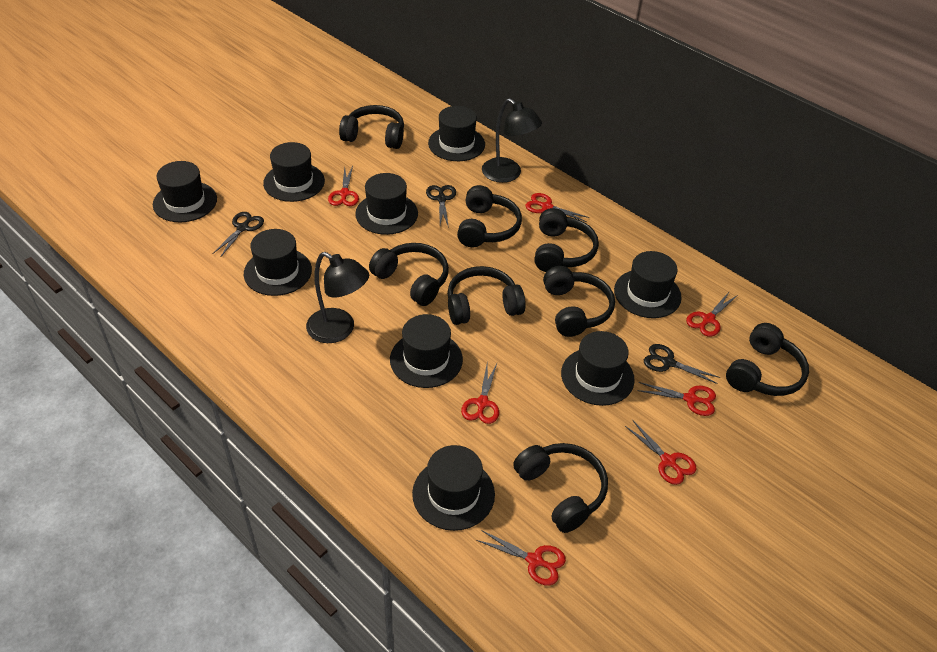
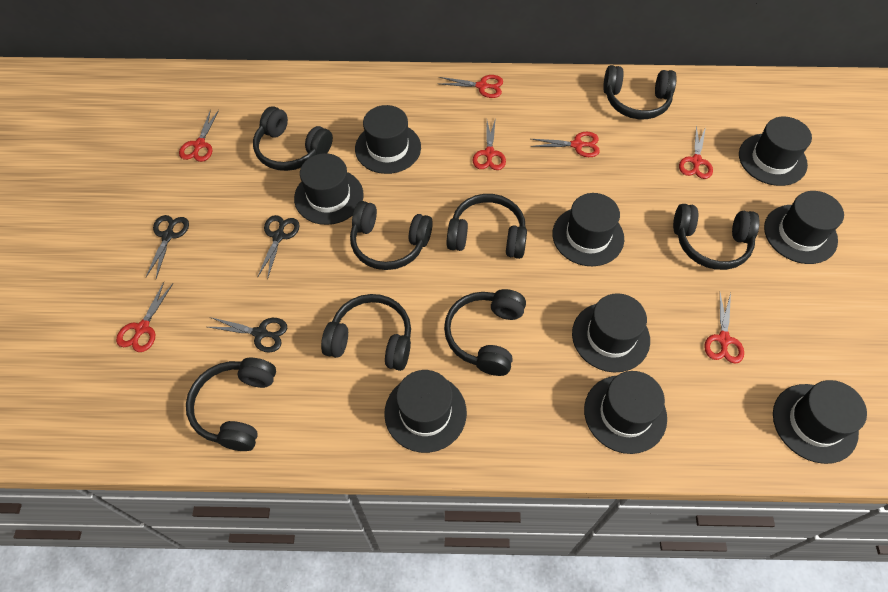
black lamp: 2 -> 0

